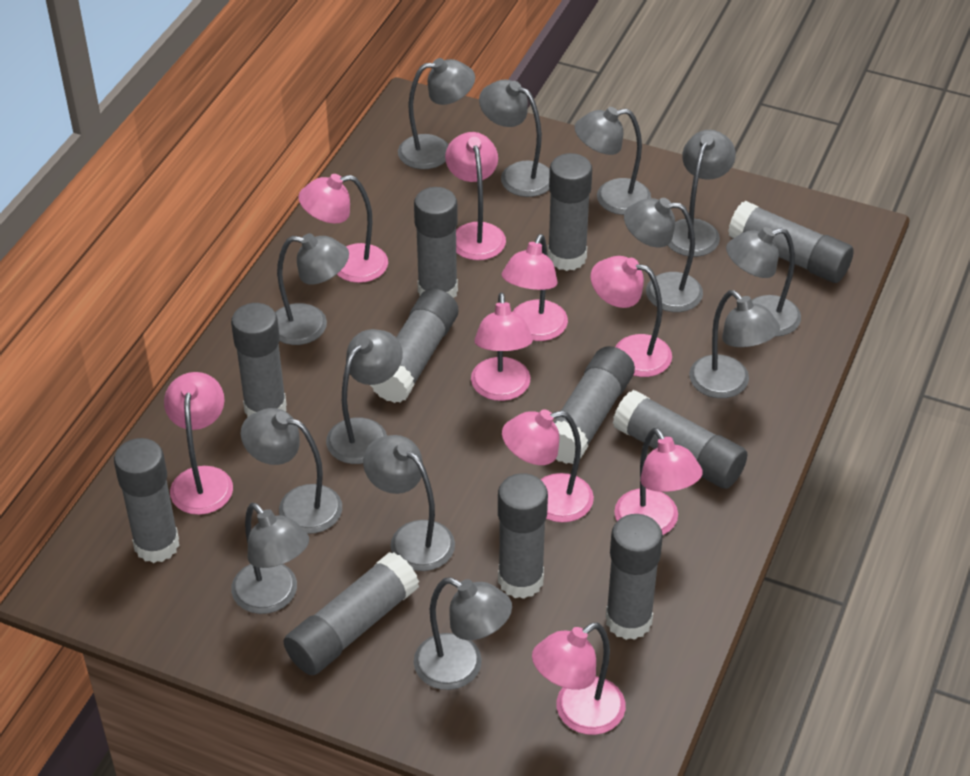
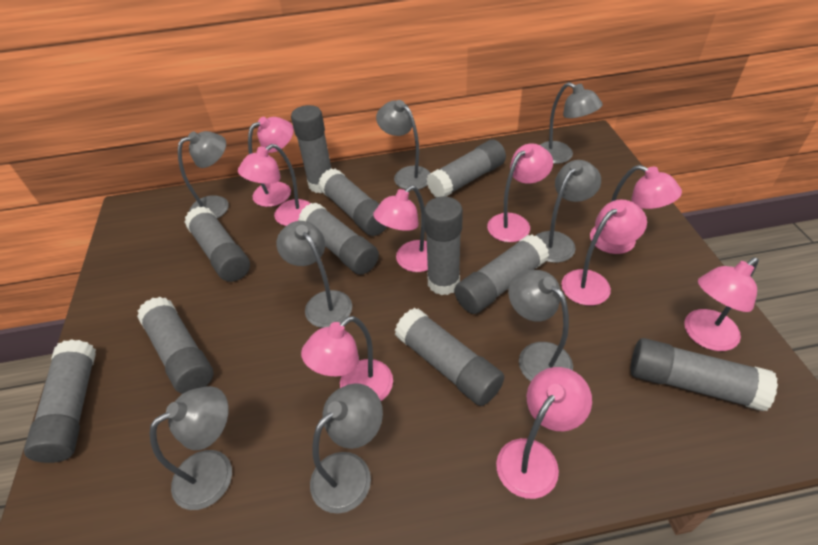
grey lamp: 13 -> 8

